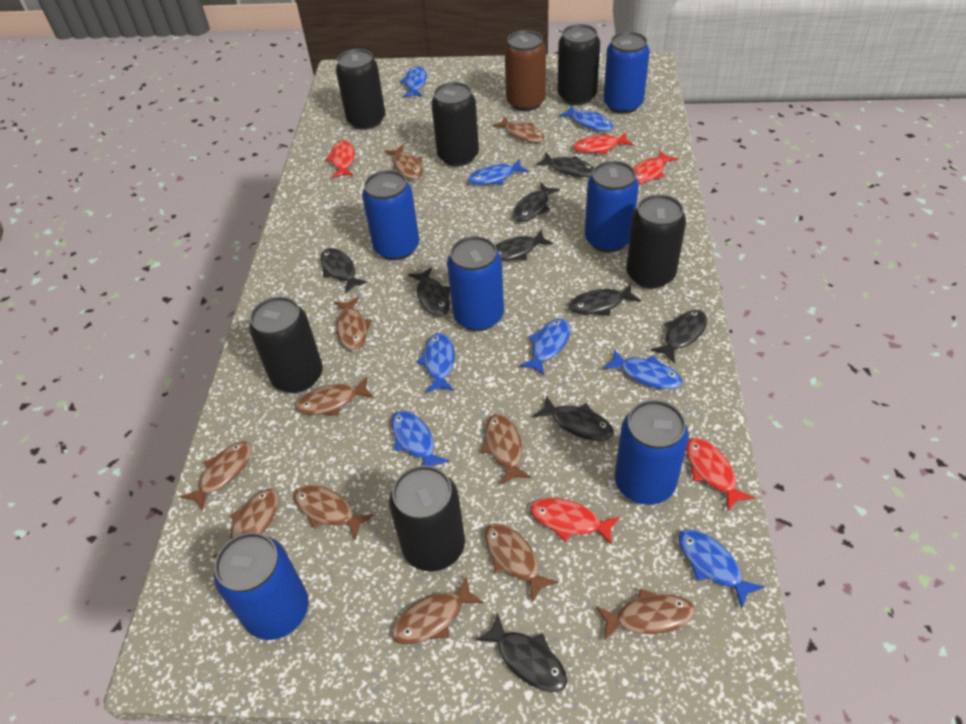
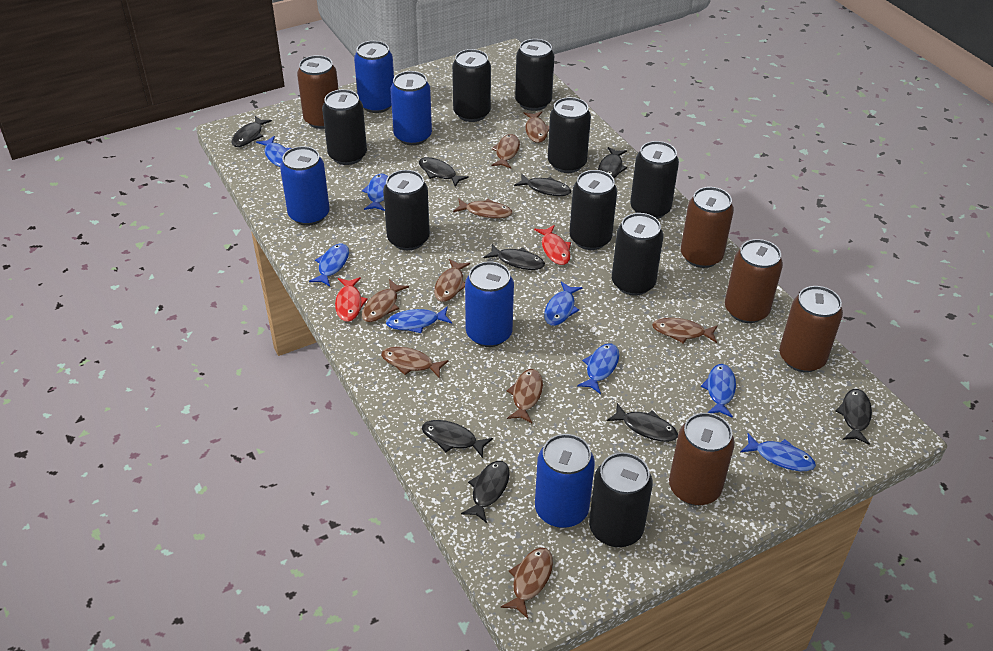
black can: 6 -> 9
blue can: 6 -> 5
brown can: 1 -> 5
brown fish: 11 -> 9
red fish: 5 -> 2

